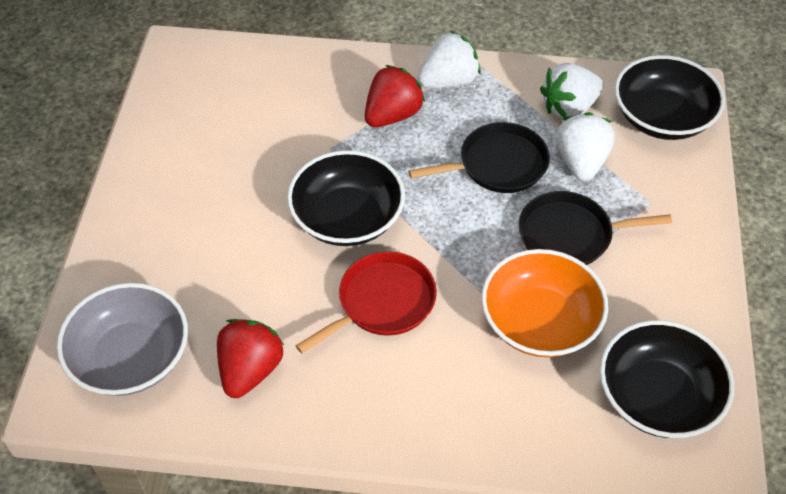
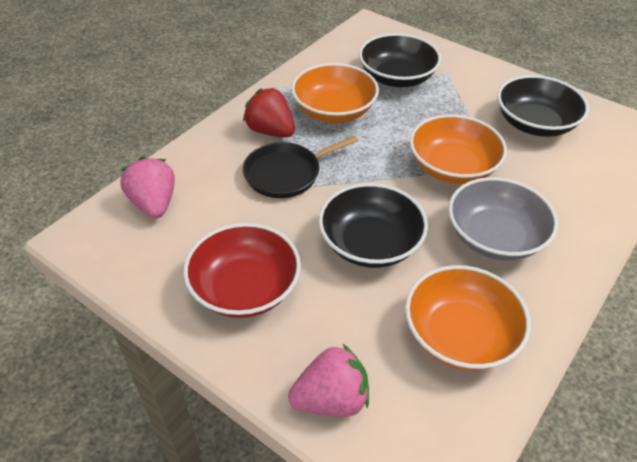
black pan: 2 -> 1
orange bowl: 1 -> 3
pink strawberry: 0 -> 2
red bowl: 0 -> 1
red pan: 1 -> 0
red strawberry: 2 -> 1
white strawberry: 3 -> 0

